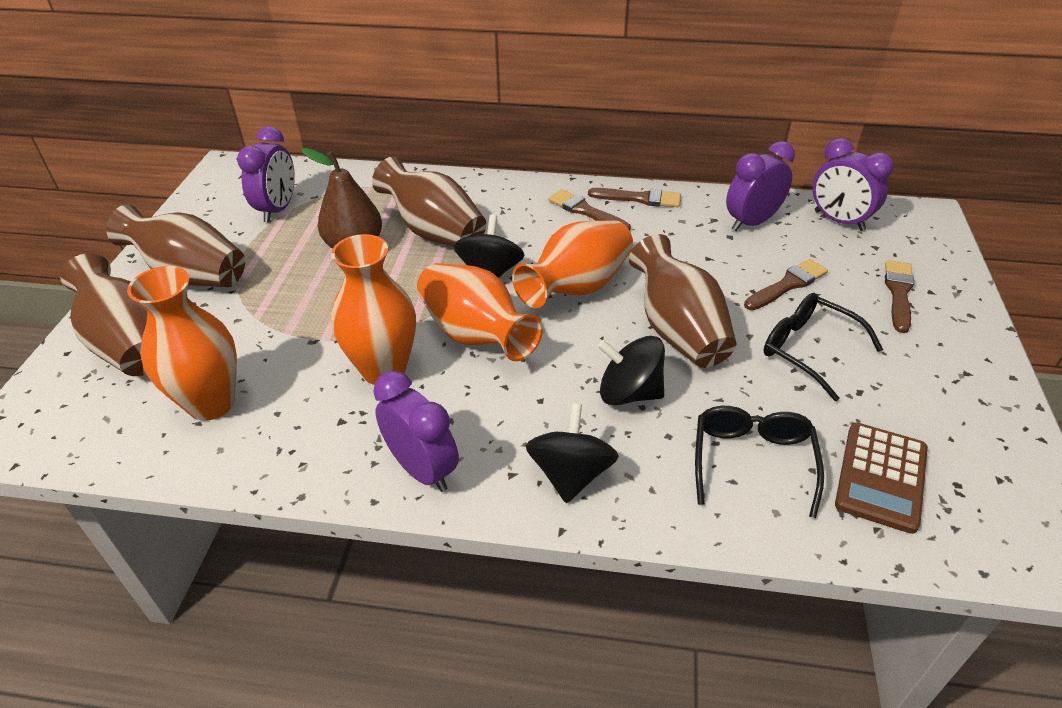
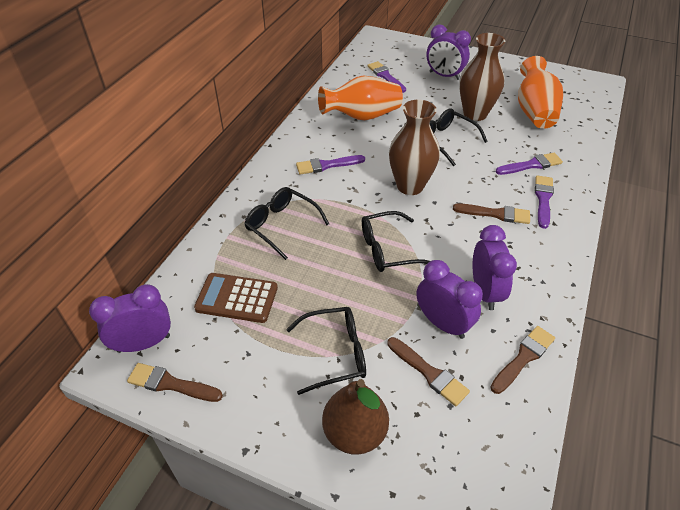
black glasses: 2 -> 4
black spinning top: 3 -> 0
brown vase: 4 -> 2
orange vase: 4 -> 2
purple brush: 0 -> 4

